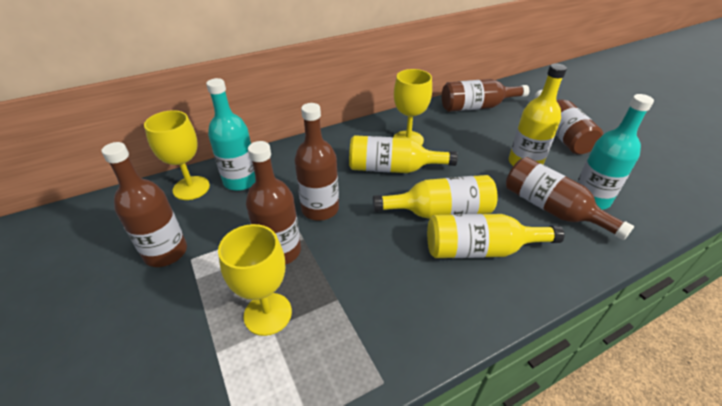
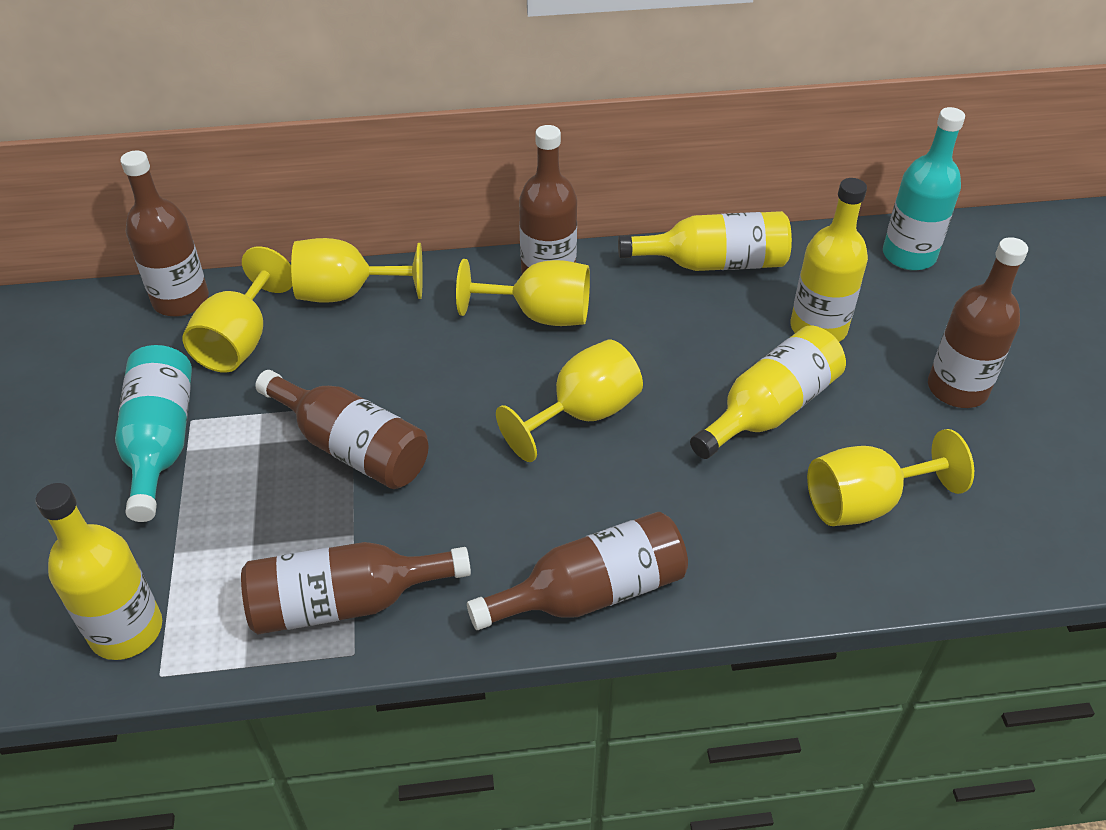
yellow goblet: 3 -> 5

